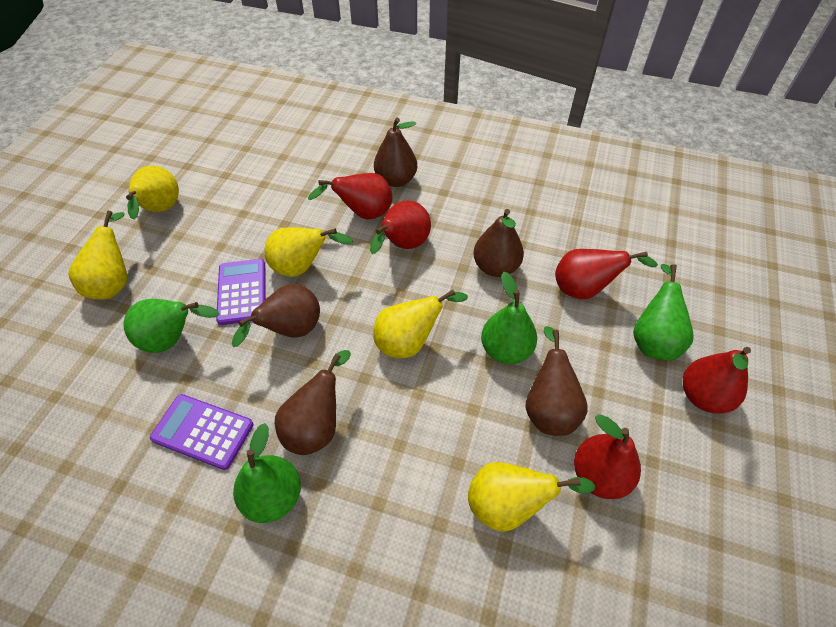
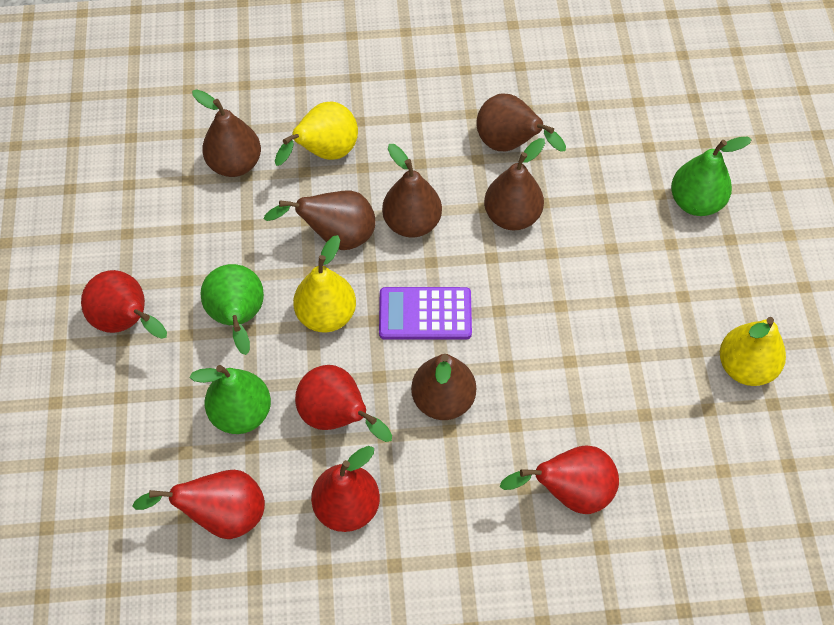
brown pear: 5 -> 6
green pear: 4 -> 3
purple calculator: 2 -> 1
yellow pear: 5 -> 3

